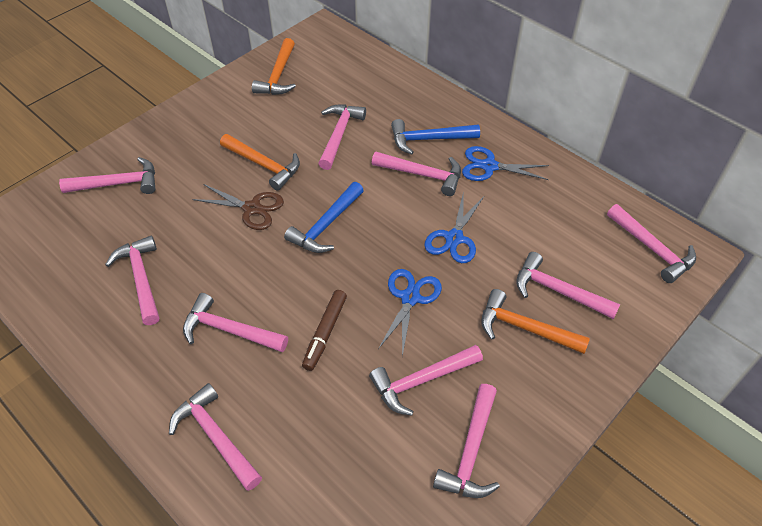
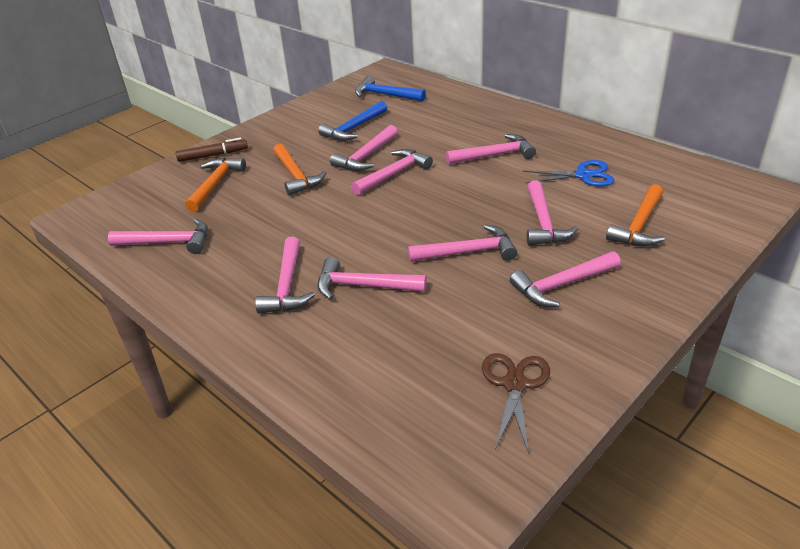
blue scissors: 3 -> 1
pink hammer: 10 -> 9

